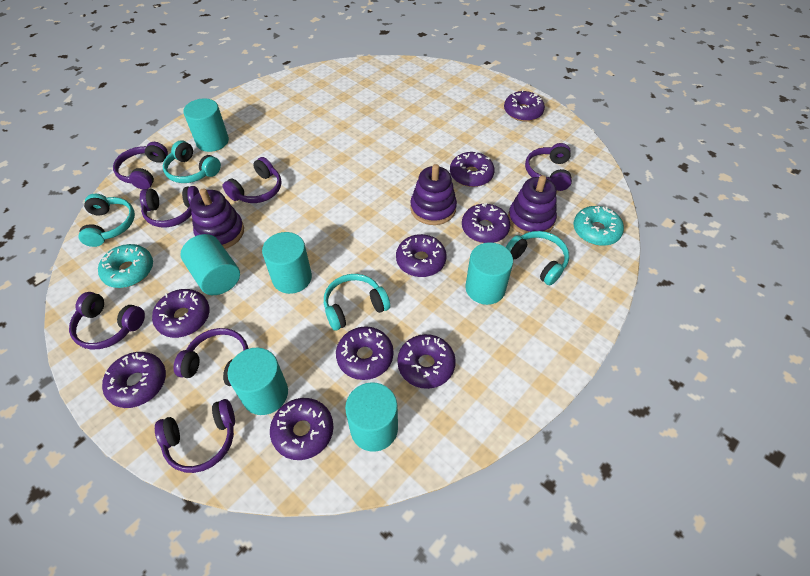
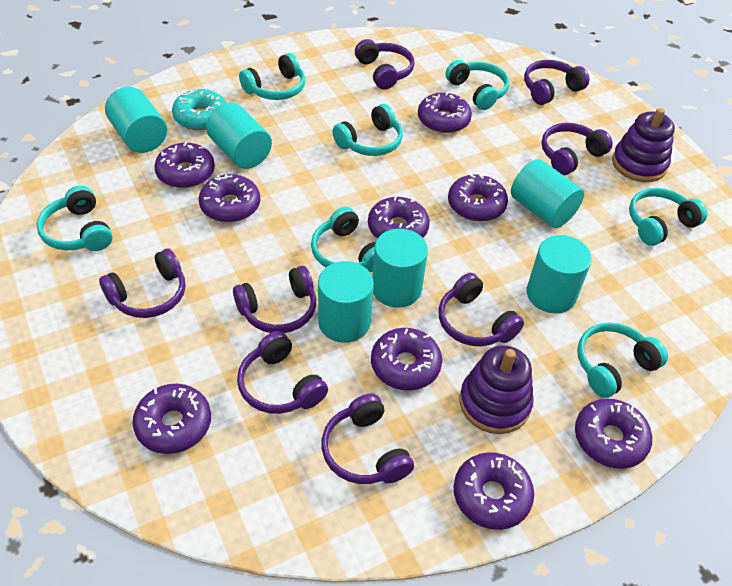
purple headphones: 7 -> 8
purple stacking toy: 3 -> 2
turquoise donut: 2 -> 1
turquoise headphones: 4 -> 7

